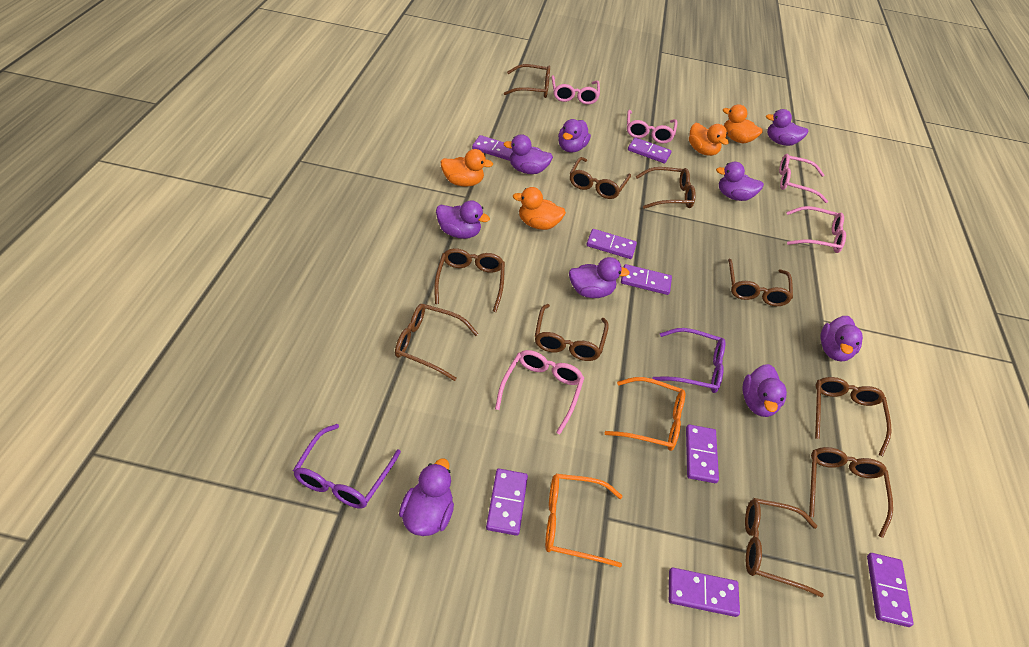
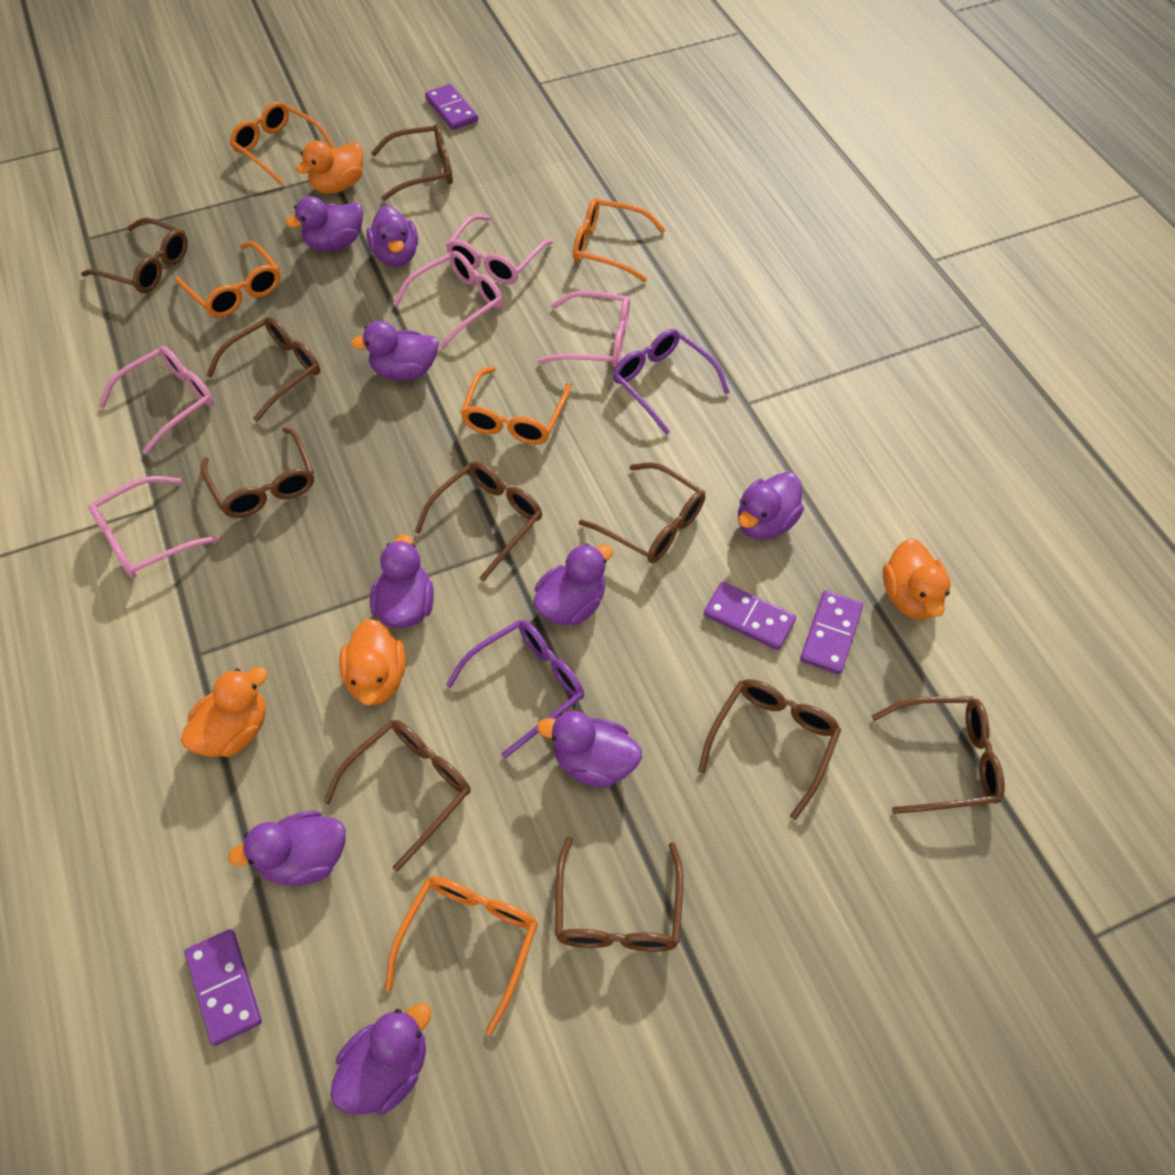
orange glasses: 2 -> 5
purple domino: 8 -> 4

